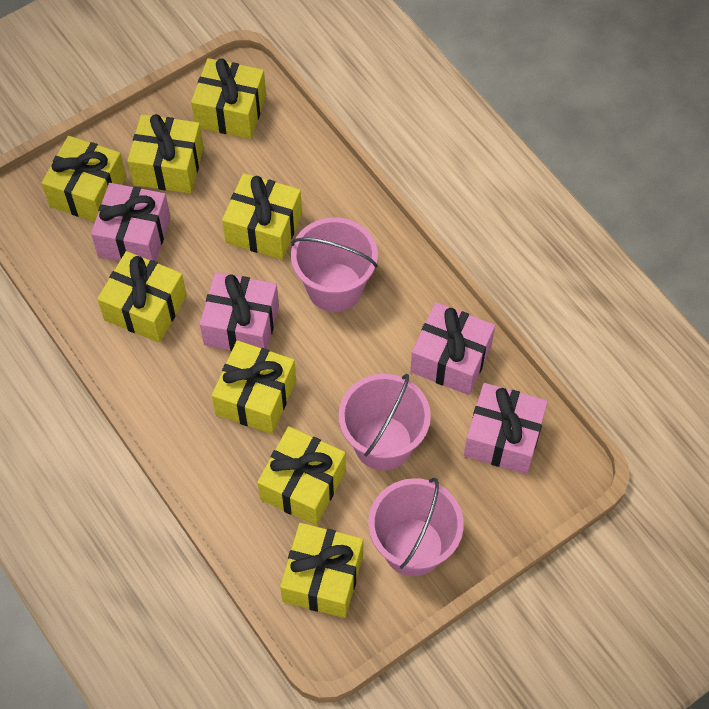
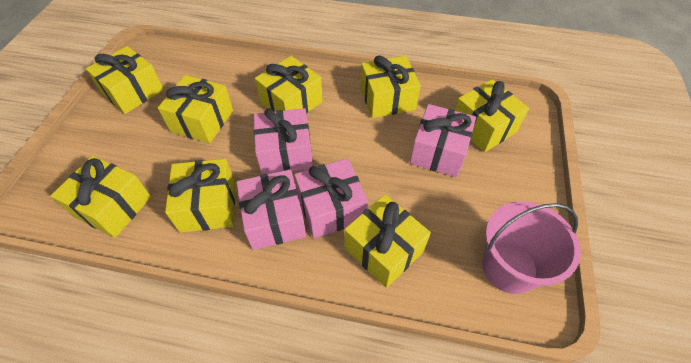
pink bucket: 3 -> 1

